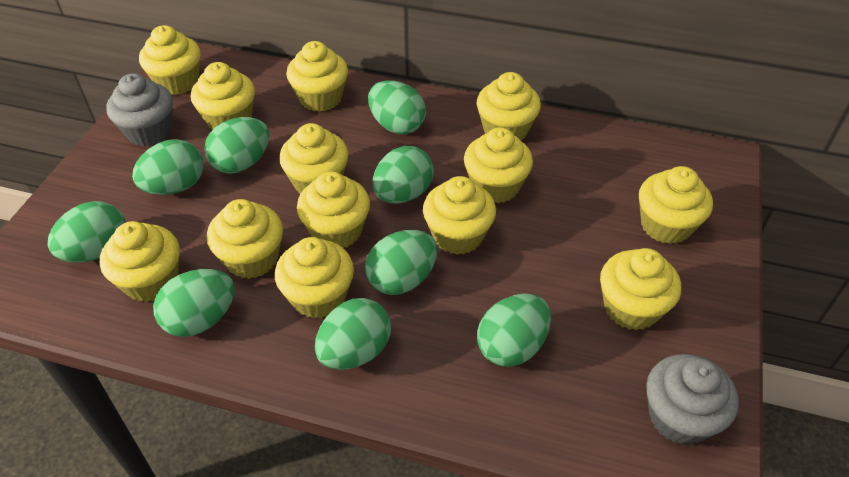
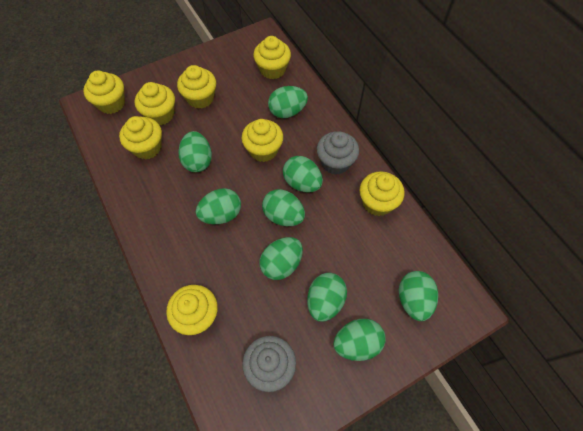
yellow cupcake: 13 -> 8

